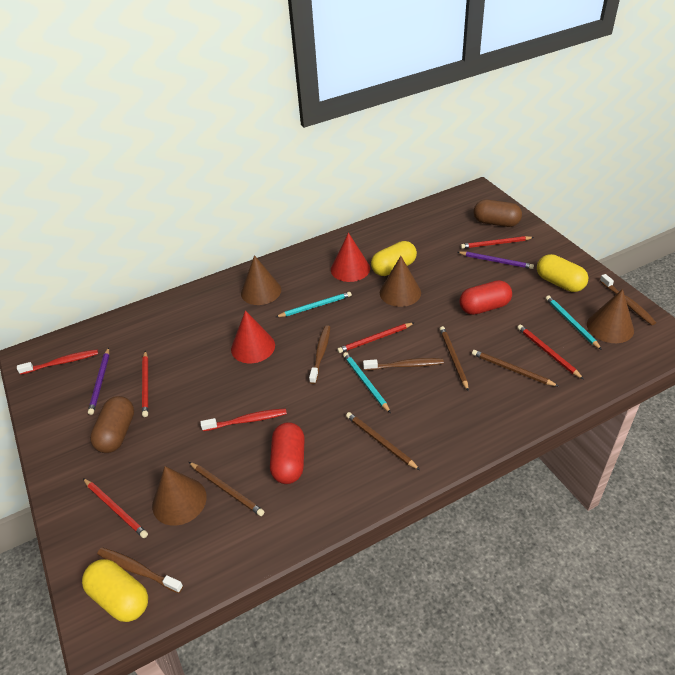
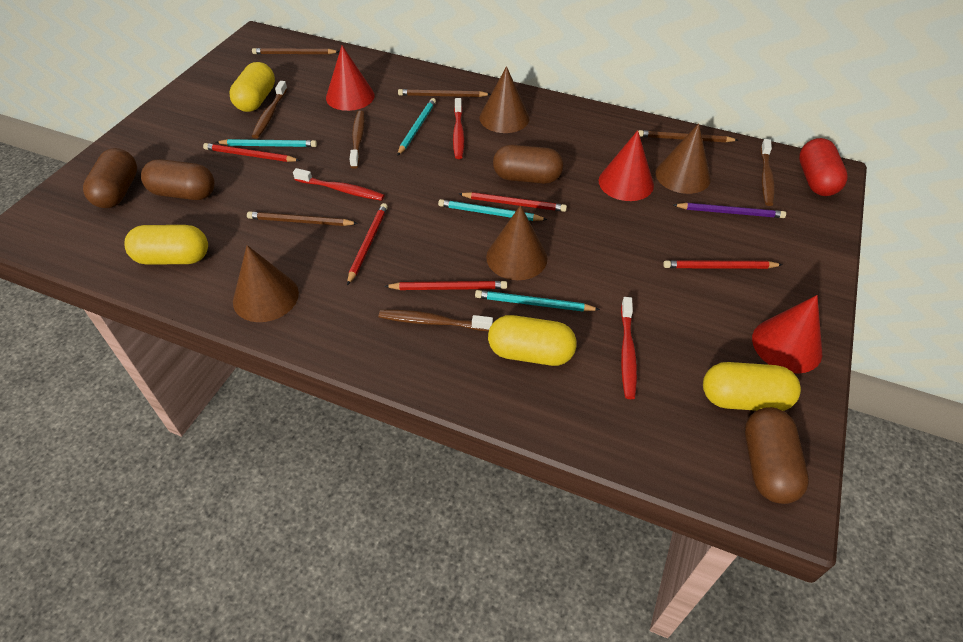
brown capsule: 2 -> 4
purple pencil: 2 -> 1
red capsule: 2 -> 1
red cone: 2 -> 3
red toothbrush: 2 -> 3
turquoise pencil: 3 -> 4
yellow capsule: 3 -> 4

